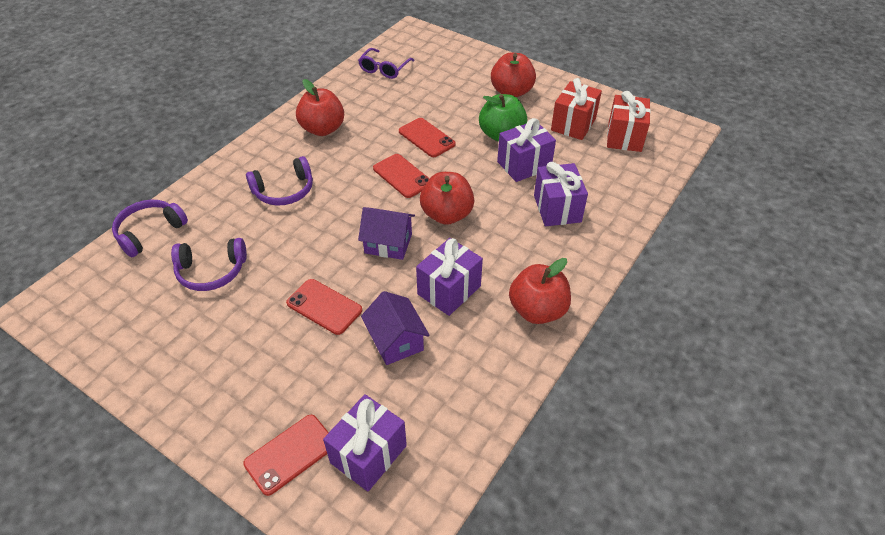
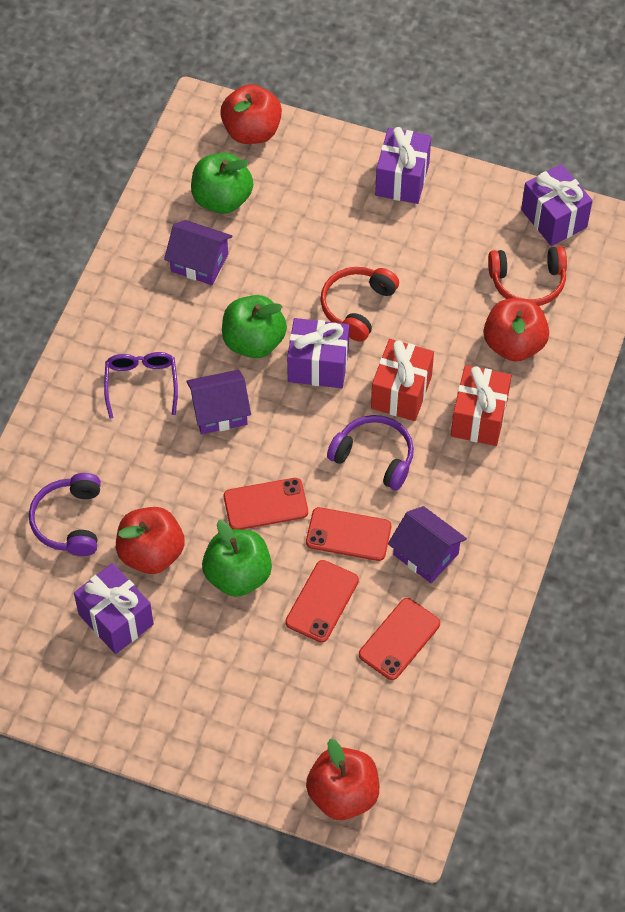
green apple: 1 -> 3
purple headphones: 3 -> 2
purple house: 2 -> 3
red headphones: 0 -> 2

